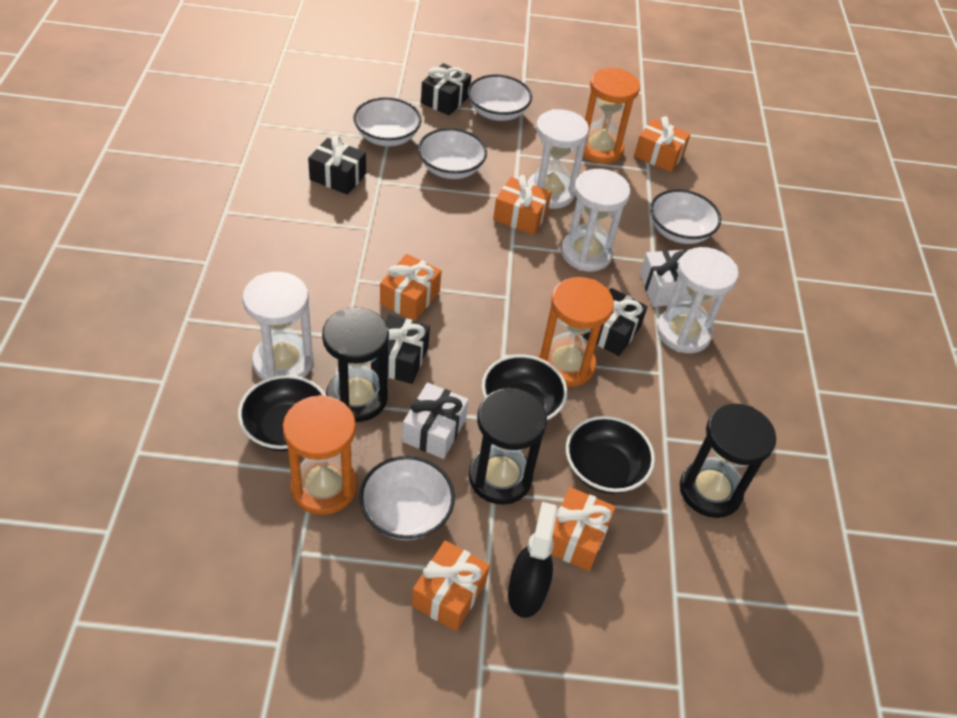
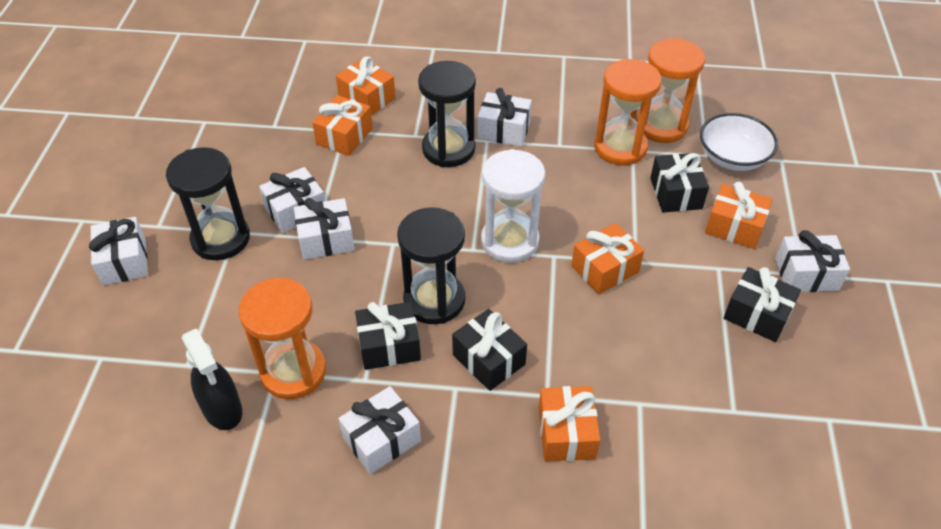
black bowl: 3 -> 0
white bowl: 5 -> 1
white gift: 2 -> 6
white hourglass: 4 -> 1

